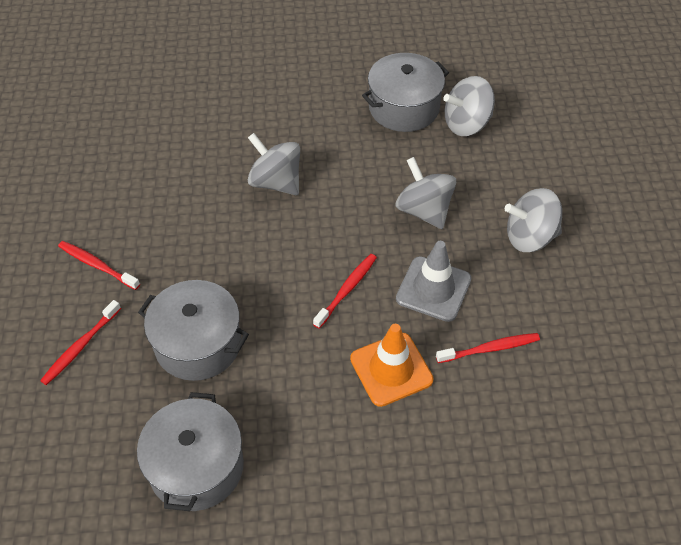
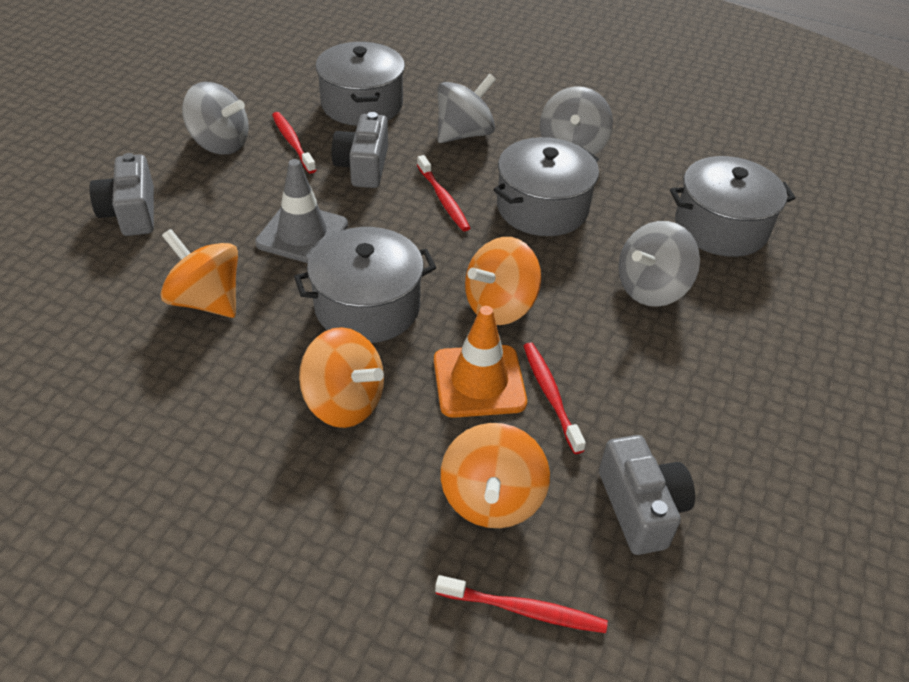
grey camera: 0 -> 3
grey pot: 3 -> 4
orange spinning top: 0 -> 4

